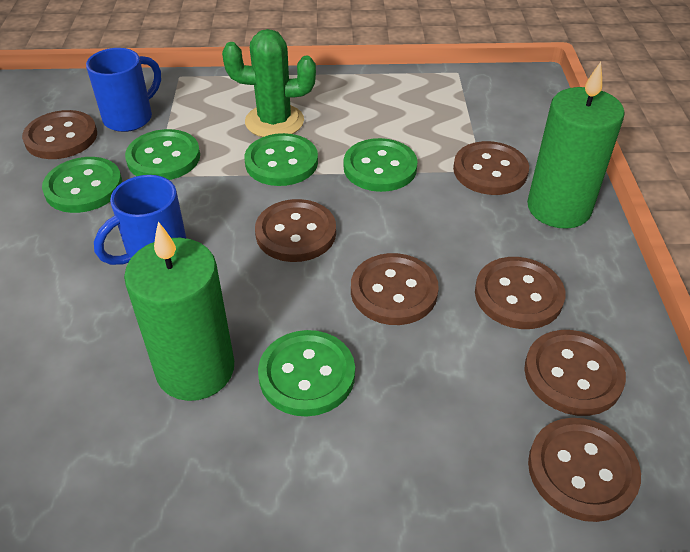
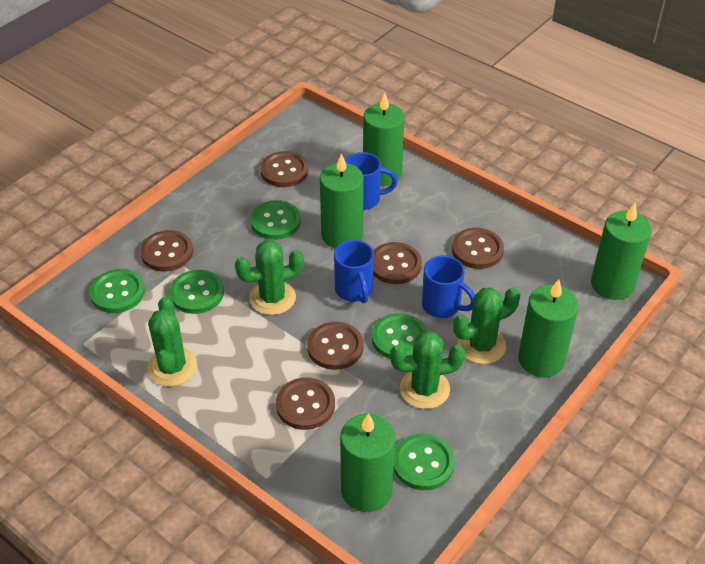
blue mug: 2 -> 3
brown button: 7 -> 6
green cactus: 1 -> 4
green candle: 2 -> 5

